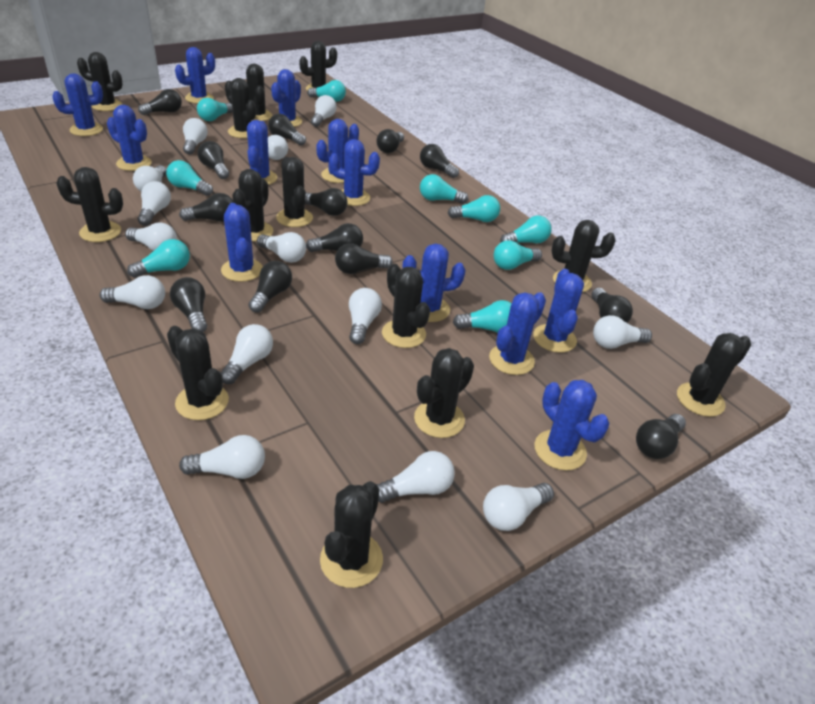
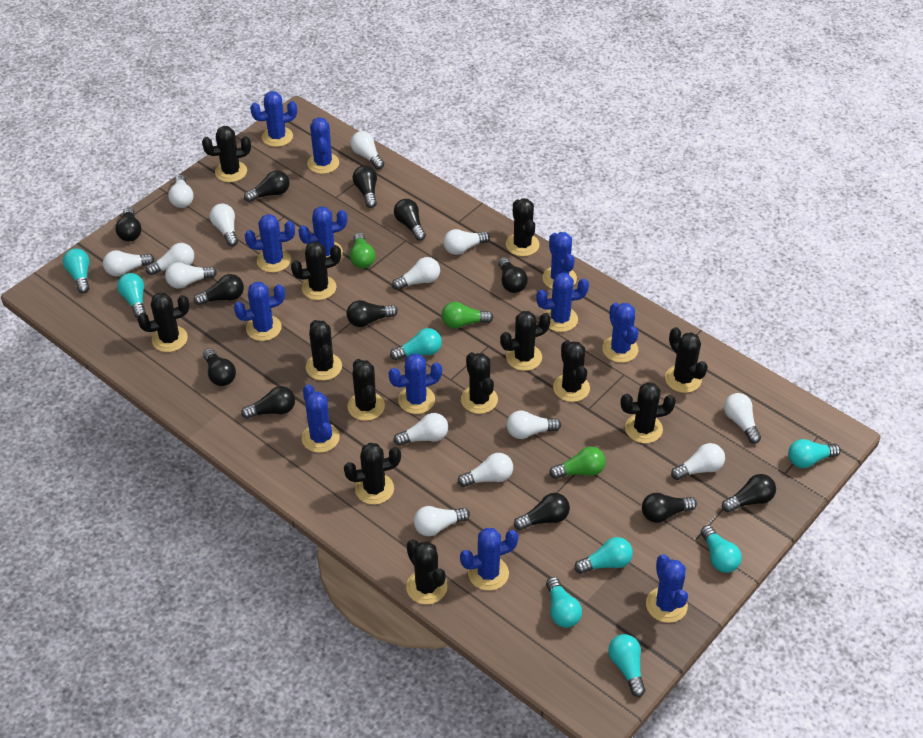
black light bulb: 13 -> 12
green light bulb: 0 -> 3
turquoise light bulb: 9 -> 8

